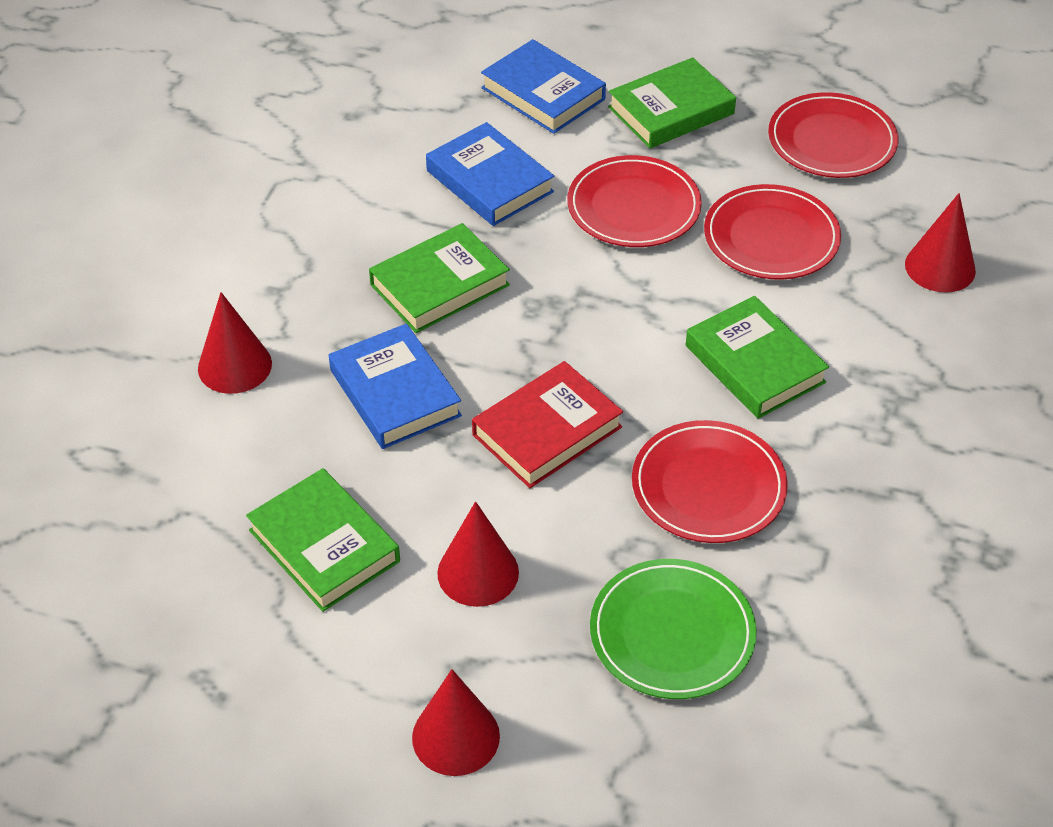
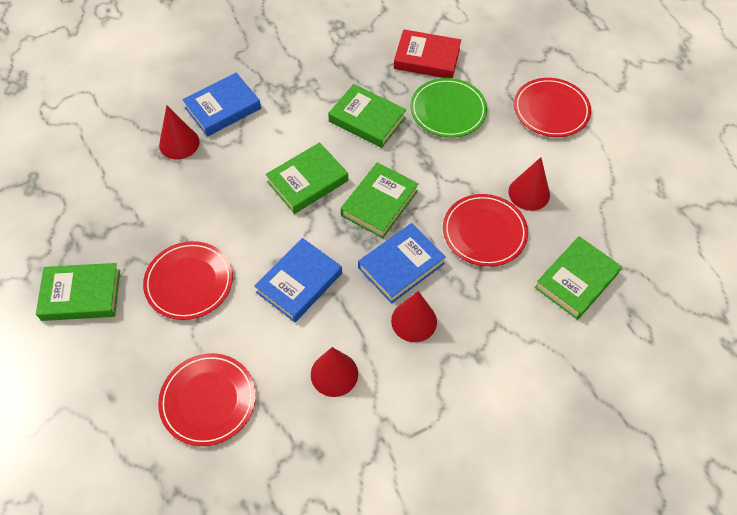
green book: 4 -> 5

